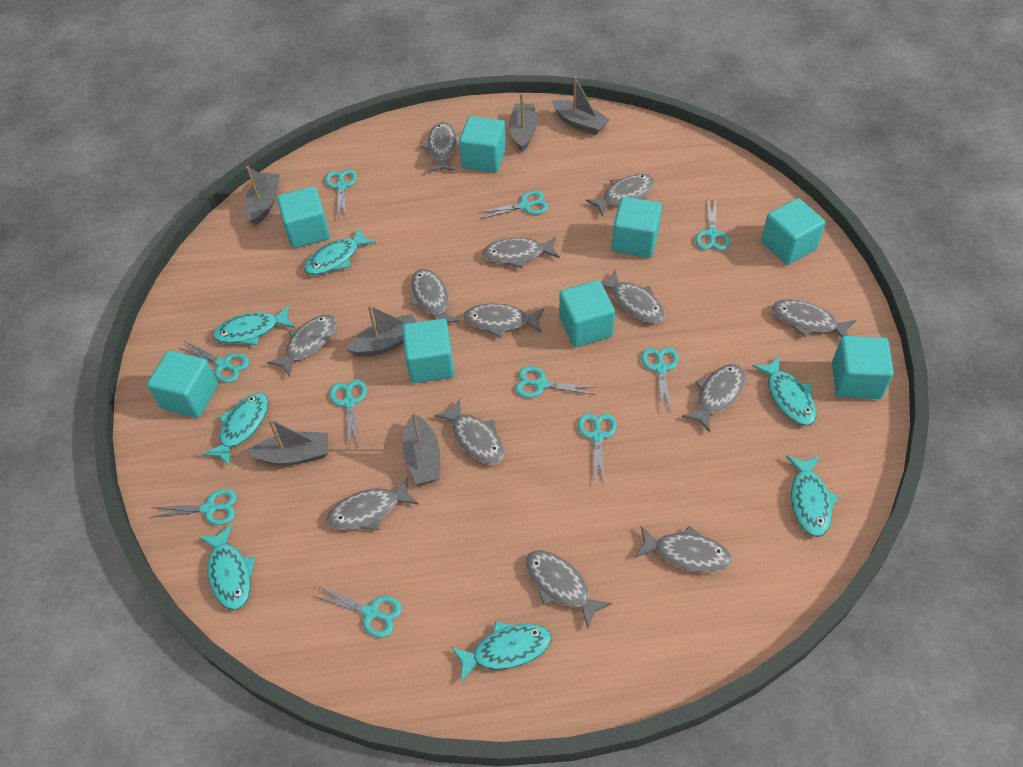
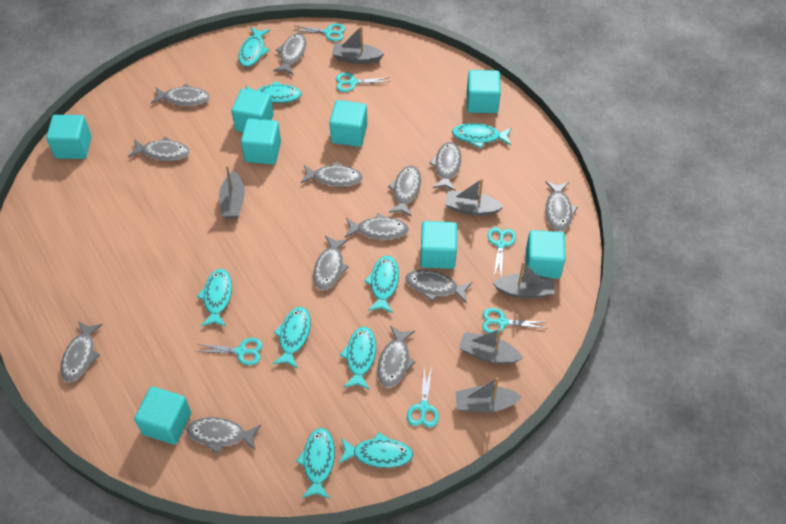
turquoise fish: 7 -> 9
turquoise scissors: 10 -> 6

